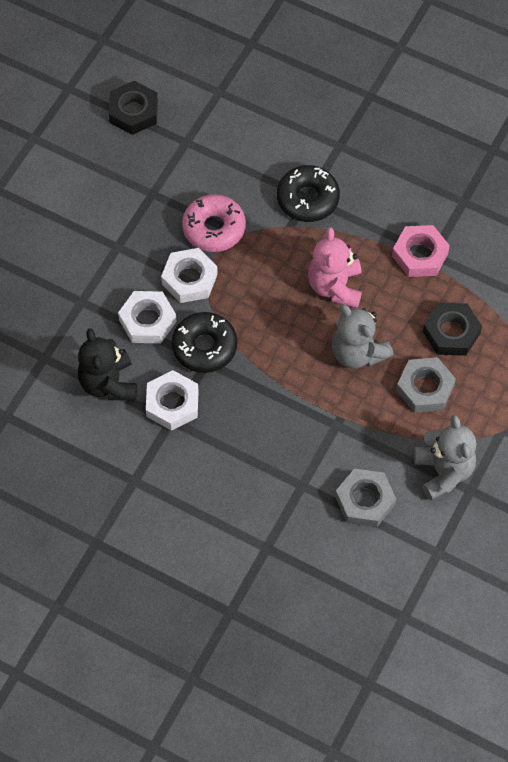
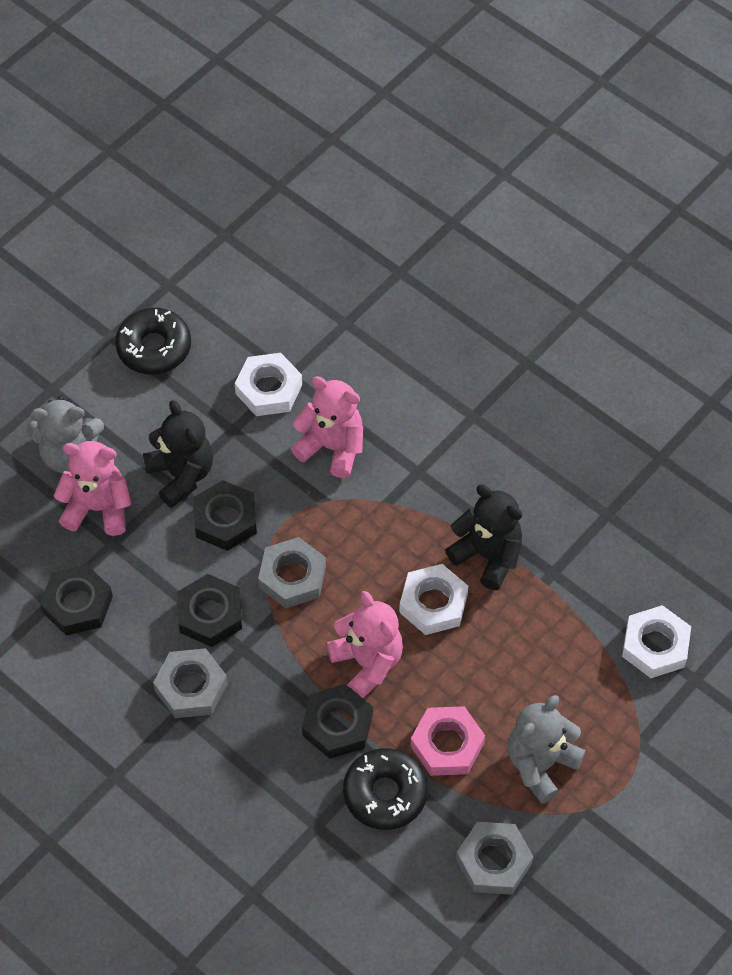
black nut: 2 -> 4
black teddy bear: 1 -> 2
grey nut: 2 -> 3
pink donut: 1 -> 0
pink teddy bear: 1 -> 3

